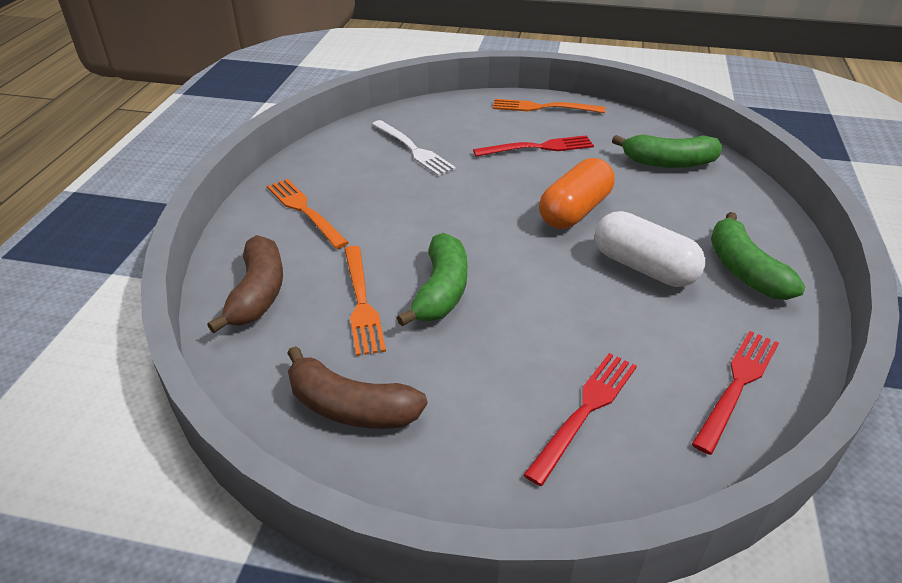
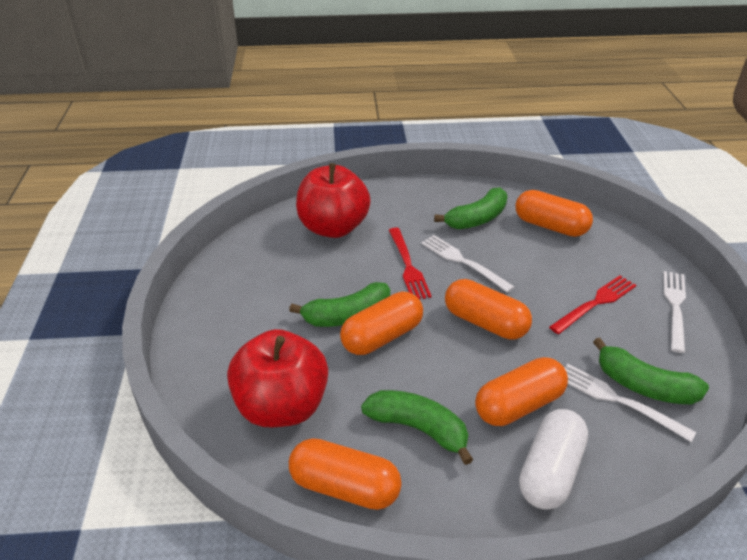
brown banana: 2 -> 0
green banana: 3 -> 4
orange capsule: 1 -> 5
orange fork: 3 -> 0
red apple: 0 -> 2
red fork: 3 -> 2
white fork: 1 -> 3

